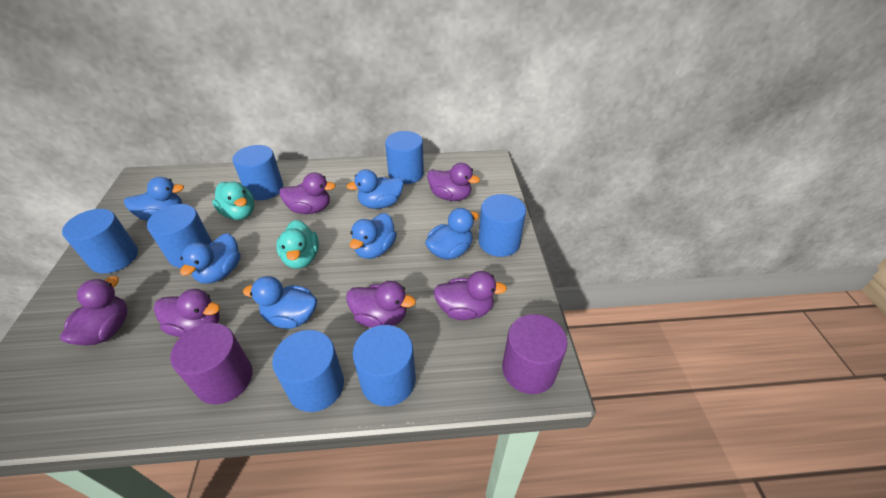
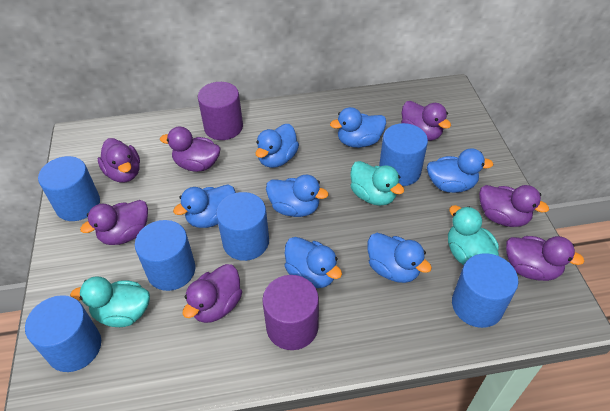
blue cylinder: 7 -> 6
blue duck: 6 -> 7
purple duck: 6 -> 7
turquoise duck: 2 -> 3

